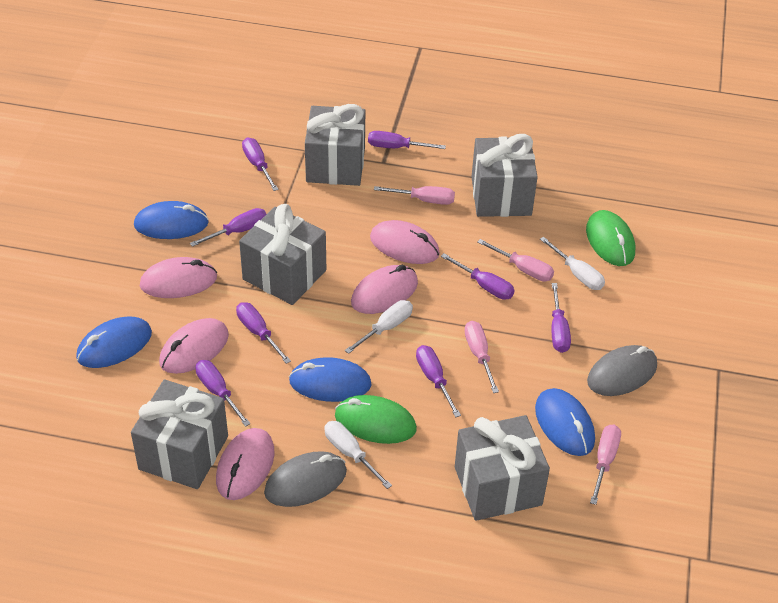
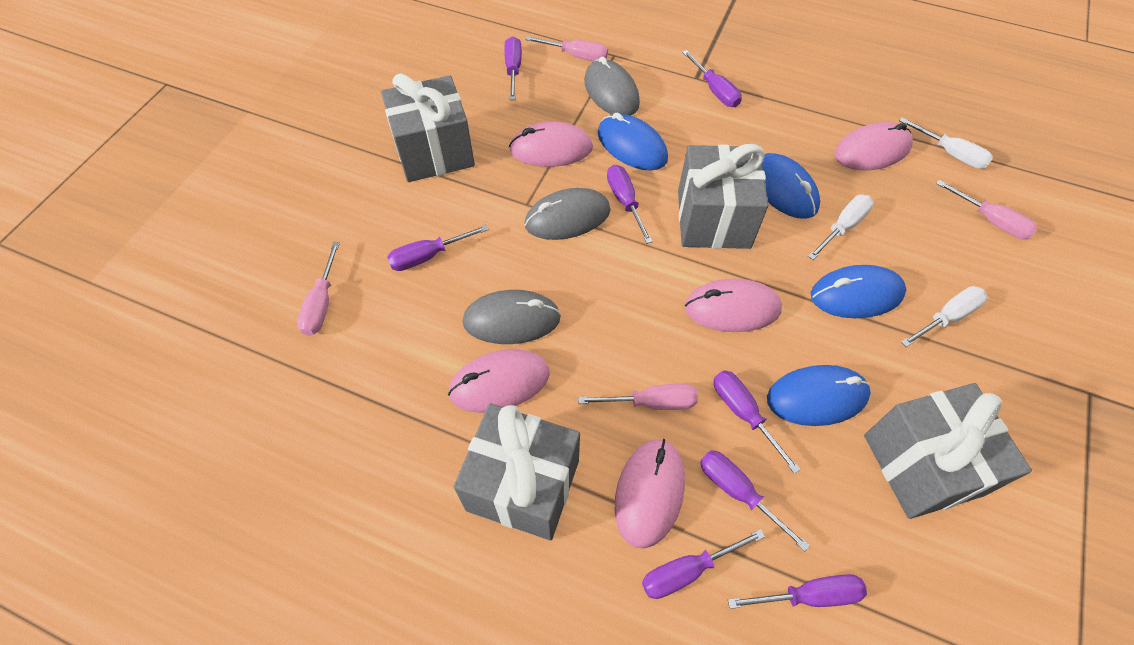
green mouse: 2 -> 0
grey gift: 5 -> 4
grey mouse: 2 -> 3

